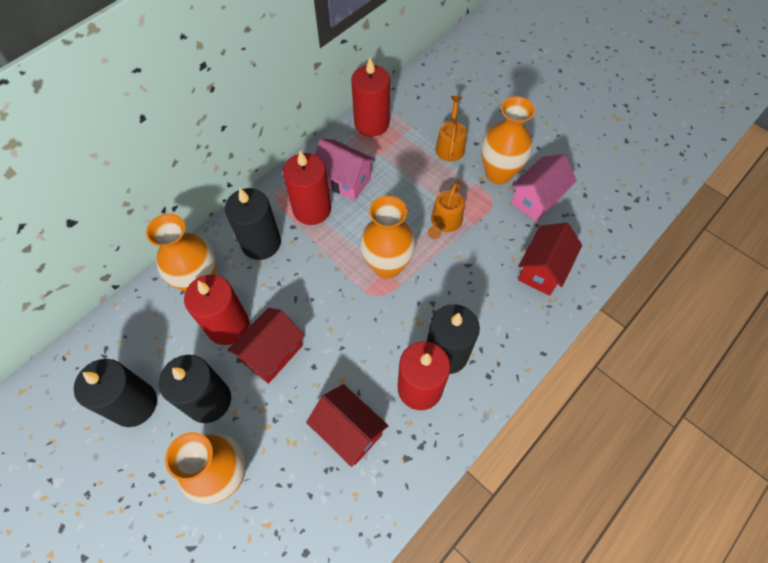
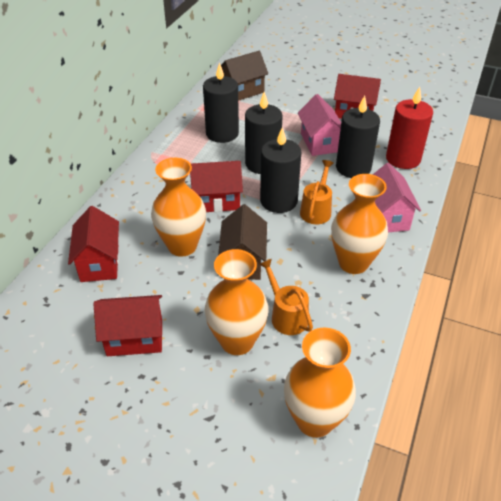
brown house: 0 -> 2
red candle: 4 -> 1
red house: 3 -> 4

